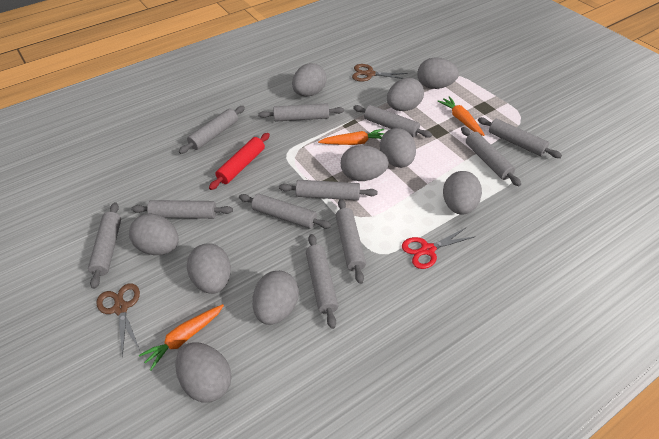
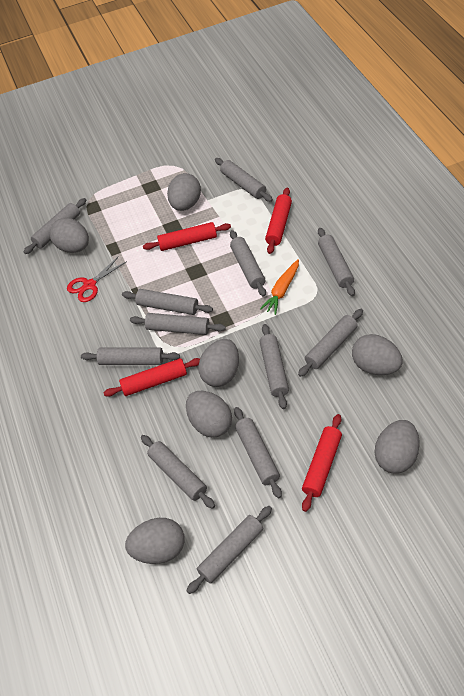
brown scissors: 2 -> 0
grey egg: 10 -> 7
grey rolling pin: 11 -> 12
orange carrot: 3 -> 1
red rolling pin: 1 -> 4

